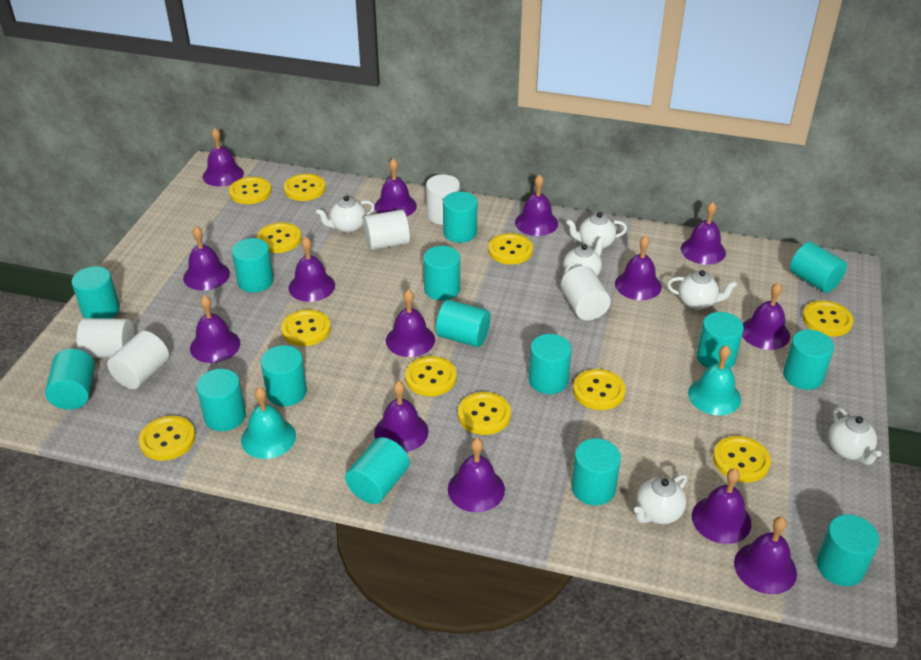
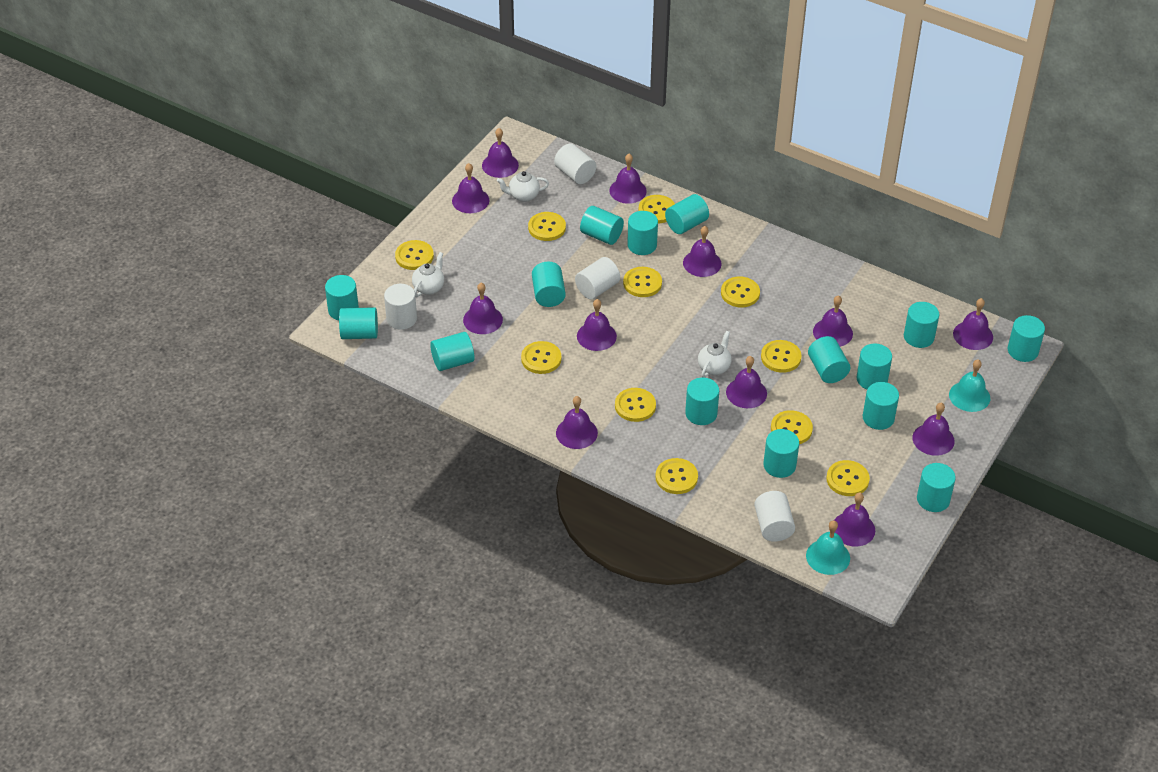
purple bell: 14 -> 12
white cylinder: 5 -> 4
white teapot: 6 -> 3

